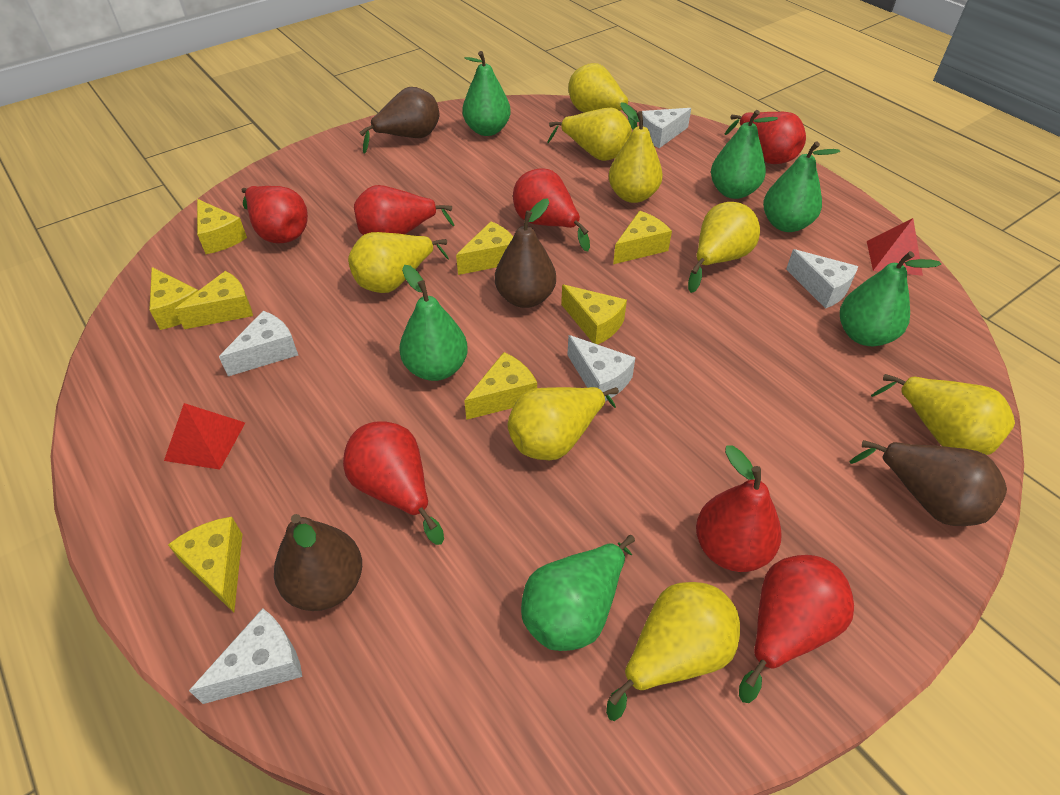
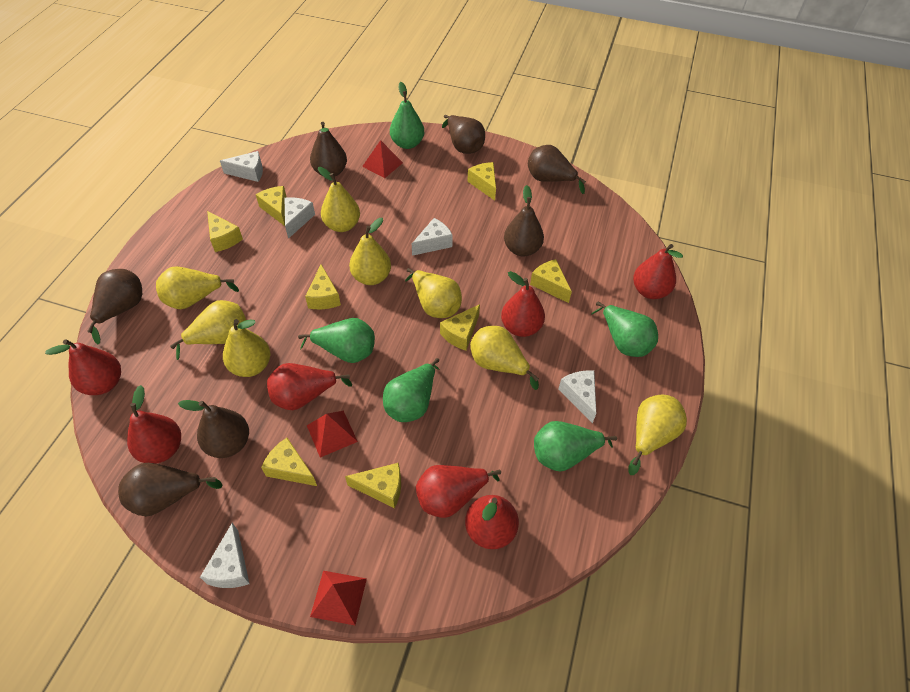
brown pear: 4 -> 7
green pear: 6 -> 5
red pyramid: 2 -> 3

